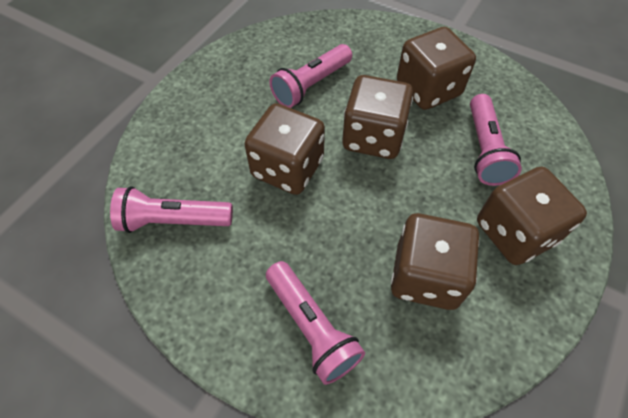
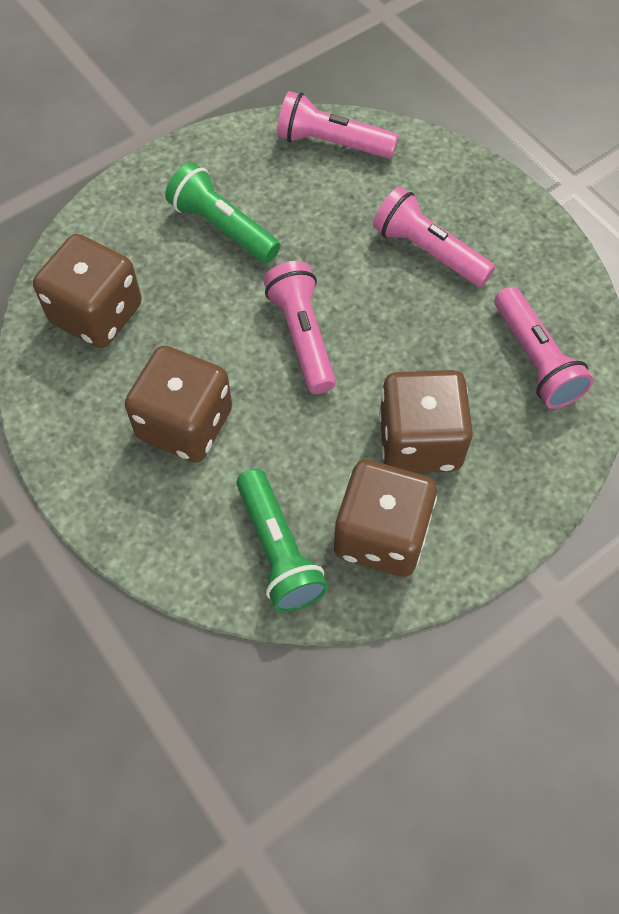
brown dice: 5 -> 4
green flashlight: 0 -> 2

